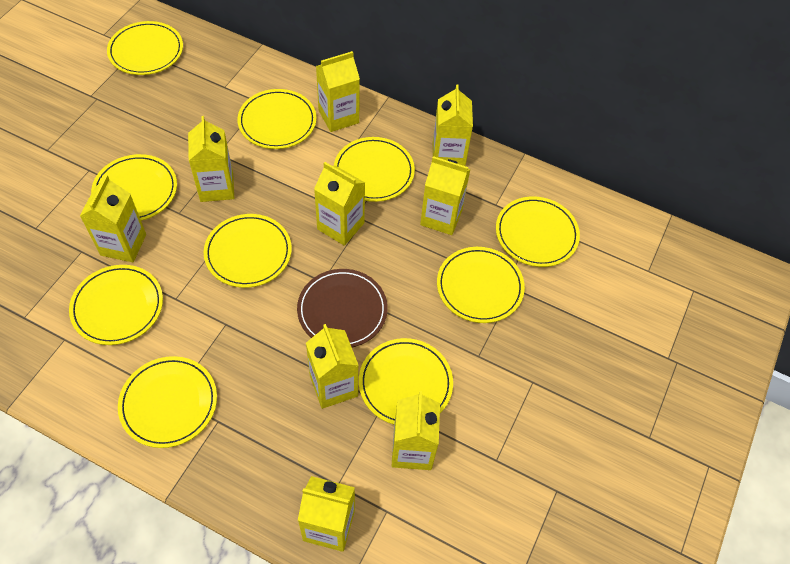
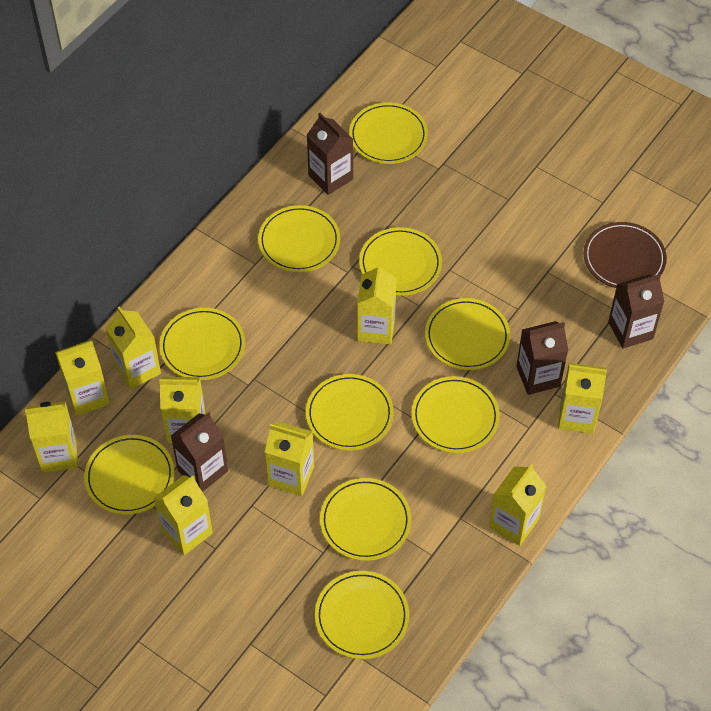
brown carton: 0 -> 4

